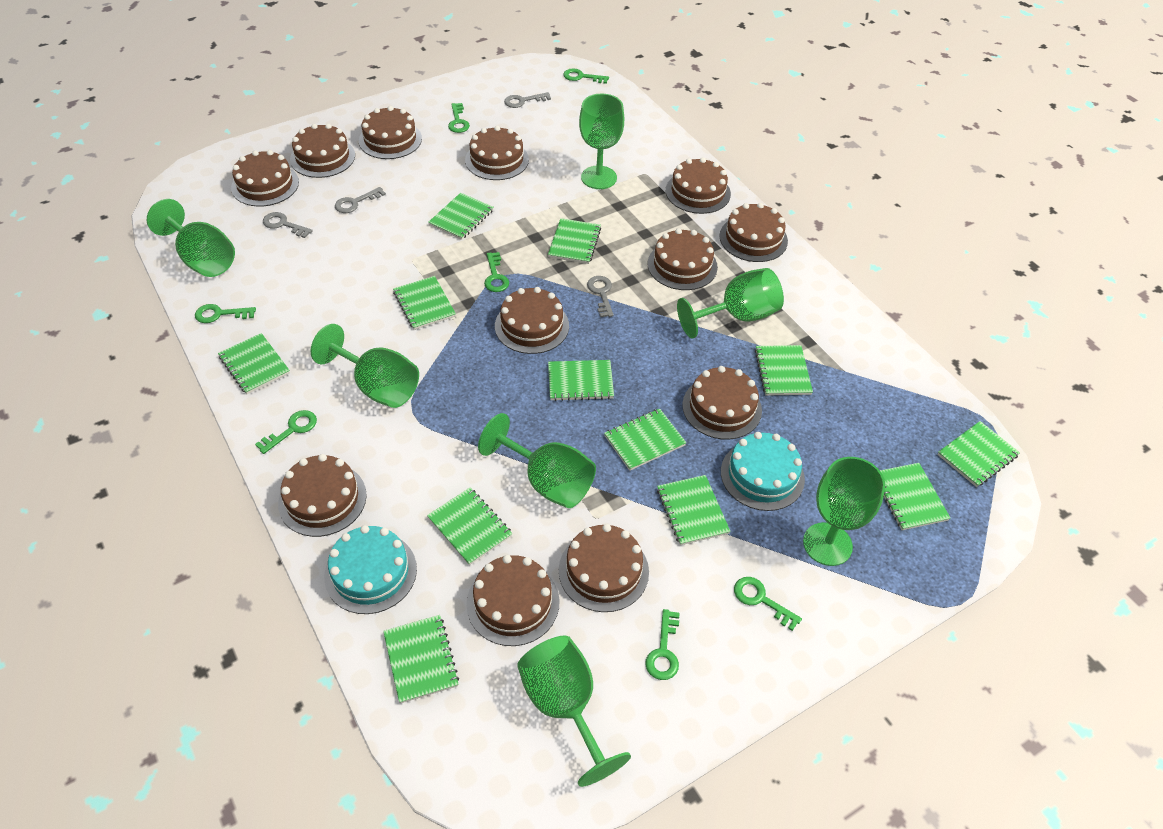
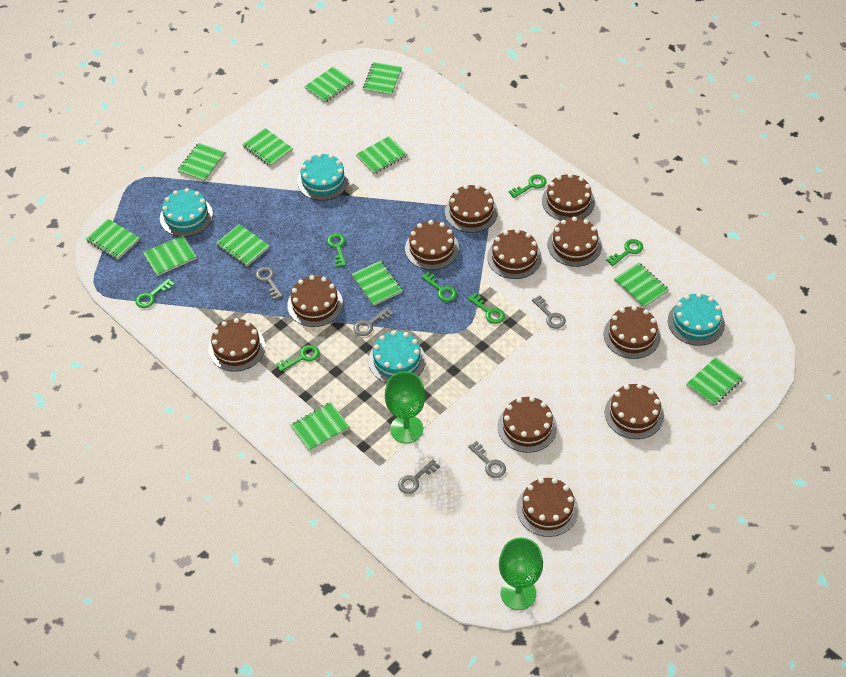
brown cake: 12 -> 11
green goblet: 7 -> 2
grey key: 4 -> 5
turquoise cake: 2 -> 4

